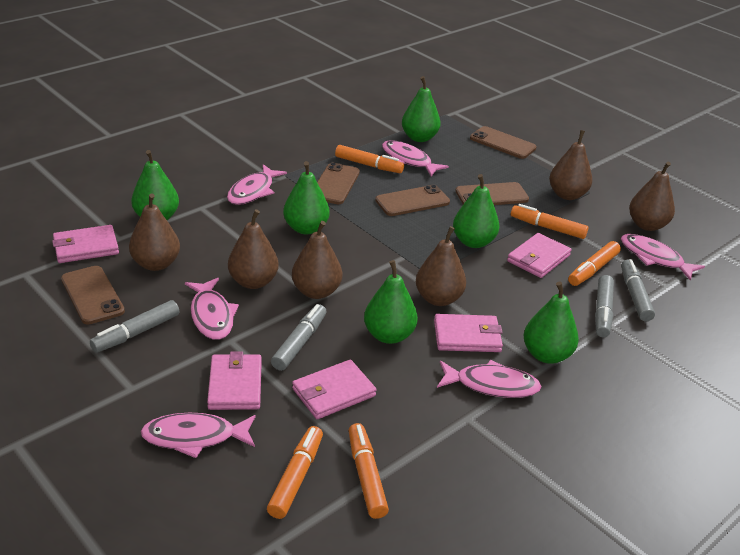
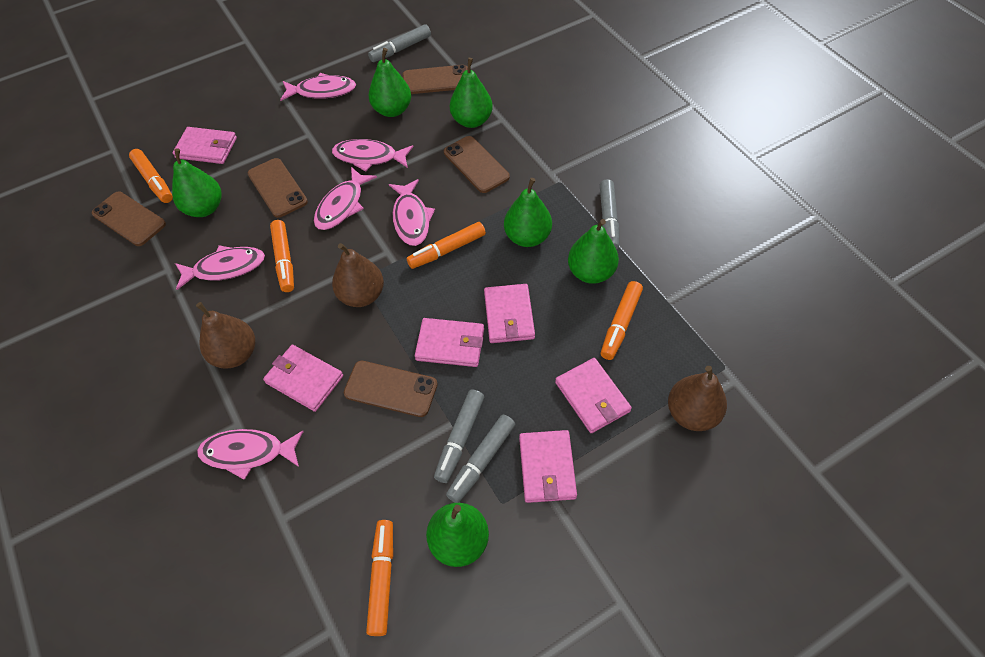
brown pear: 6 -> 3
pink wallet: 5 -> 6

